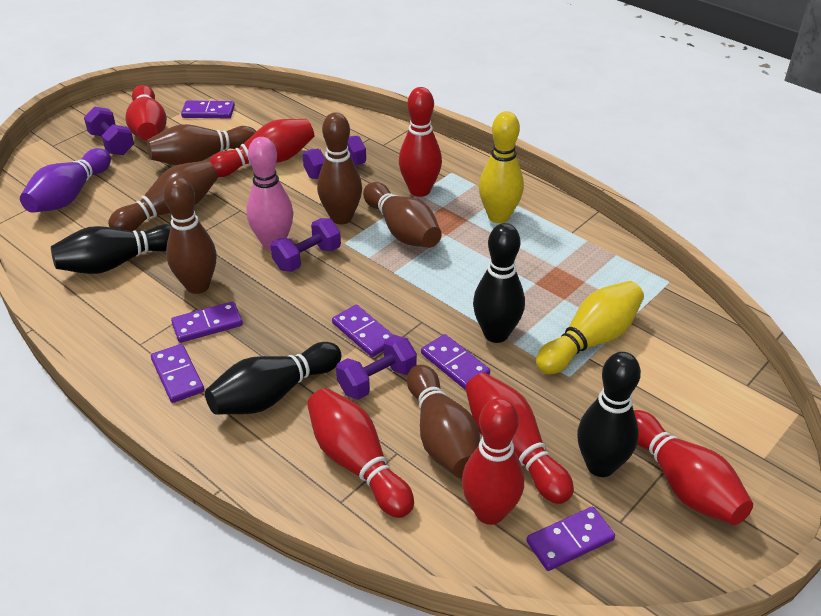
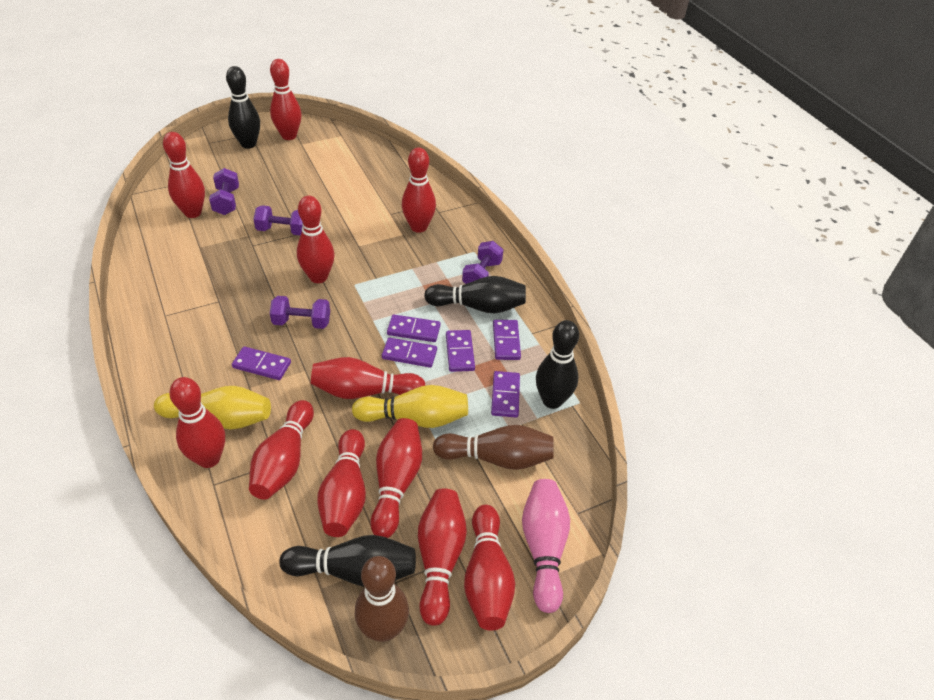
brown bowling pin: 6 -> 2
purple bowling pin: 1 -> 0
red bowling pin: 7 -> 11

